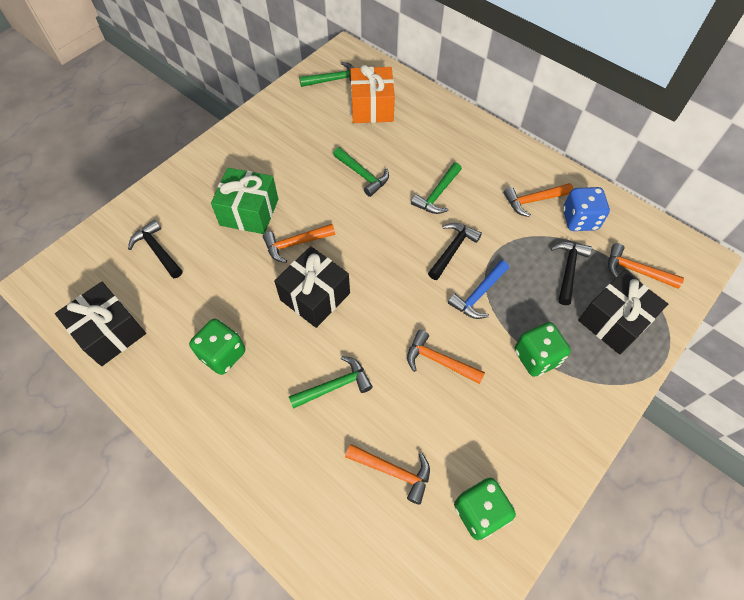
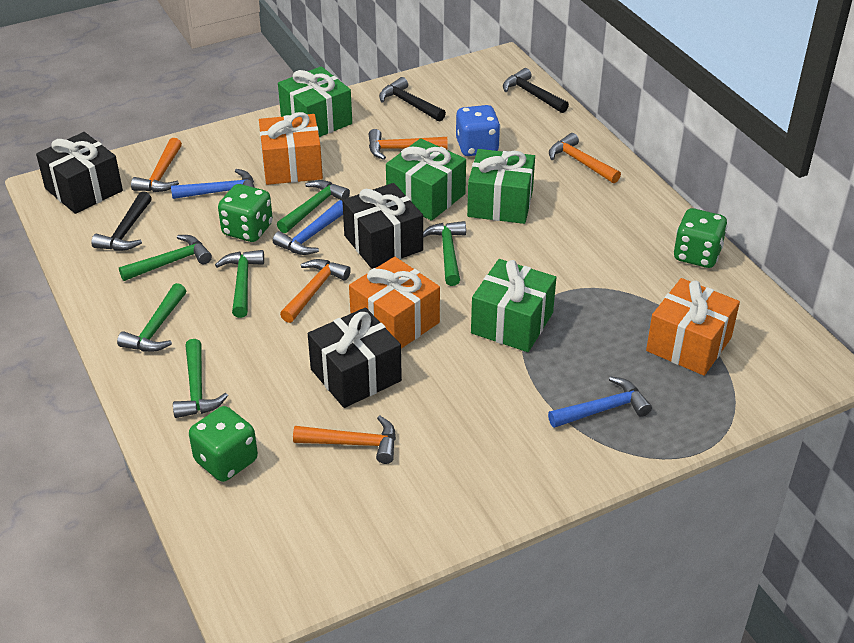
blue hammer: 1 -> 3
green gift: 1 -> 4
green hammer: 4 -> 6
orange gift: 1 -> 3

